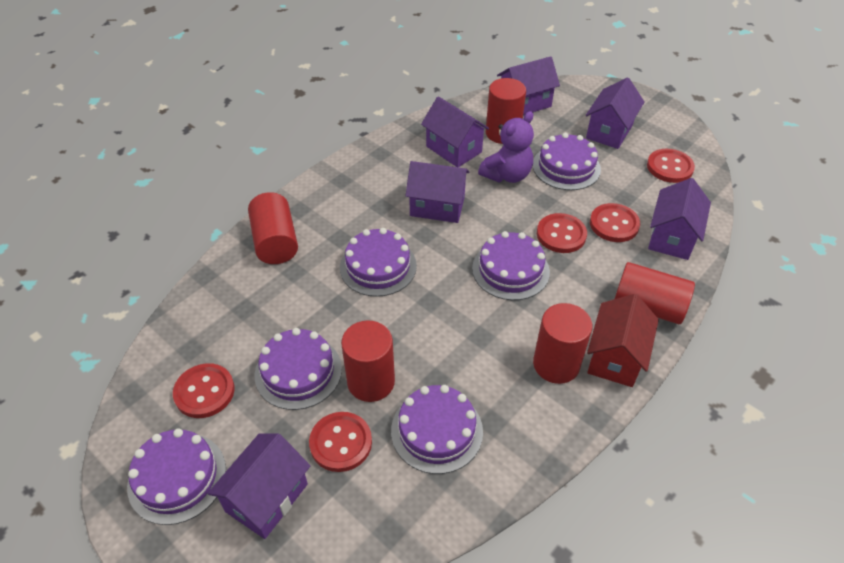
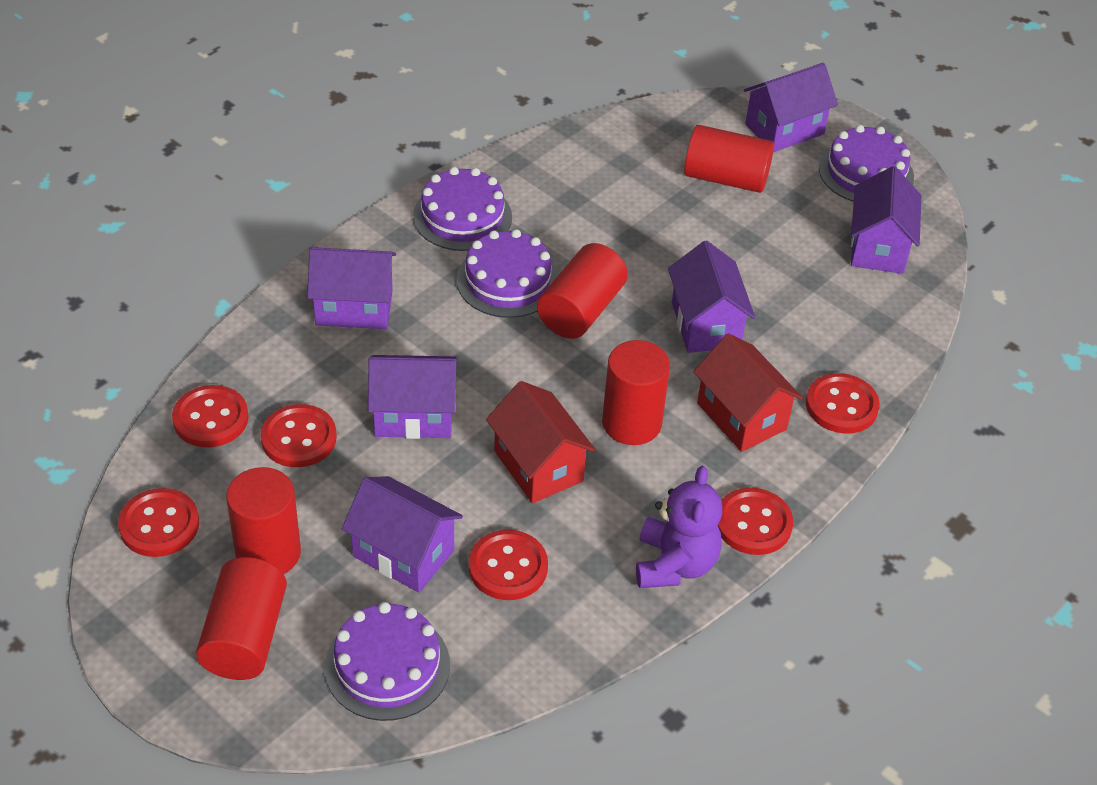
purple cake: 6 -> 4
red button: 5 -> 6
red house: 1 -> 2

